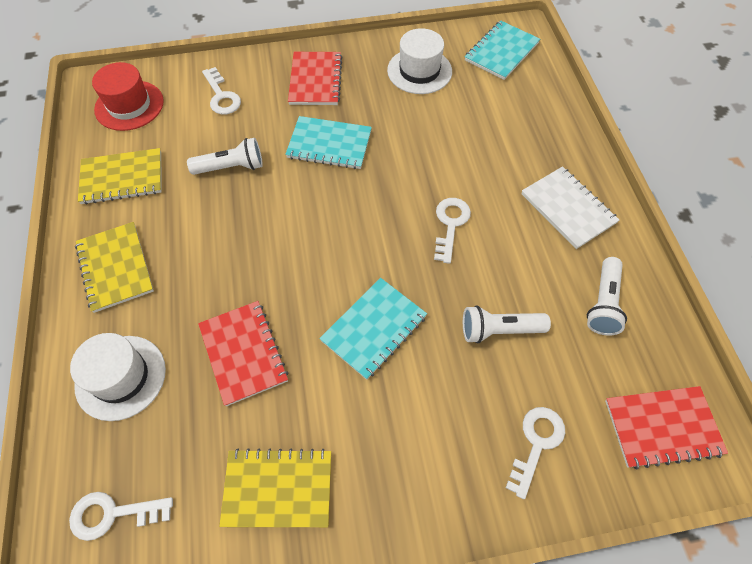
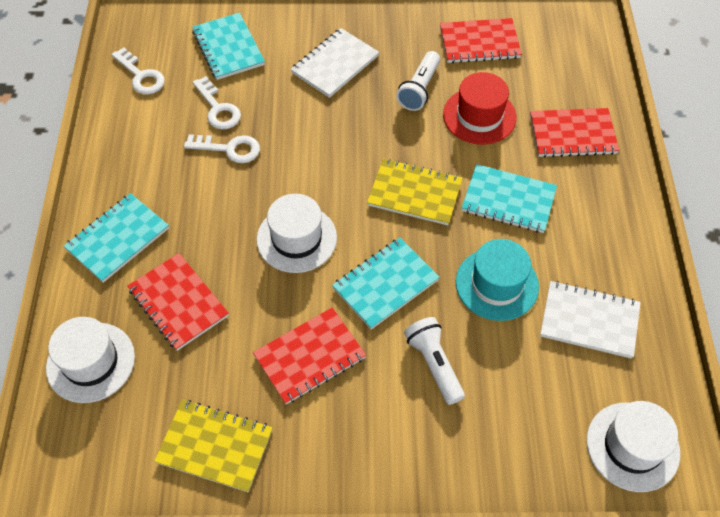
red notebook: 3 -> 4
turquoise hat: 0 -> 1
turquoise notebook: 3 -> 4
white flashlight: 3 -> 2
white hat: 2 -> 3
white key: 4 -> 3
white notebook: 1 -> 2
yellow notebook: 3 -> 2

